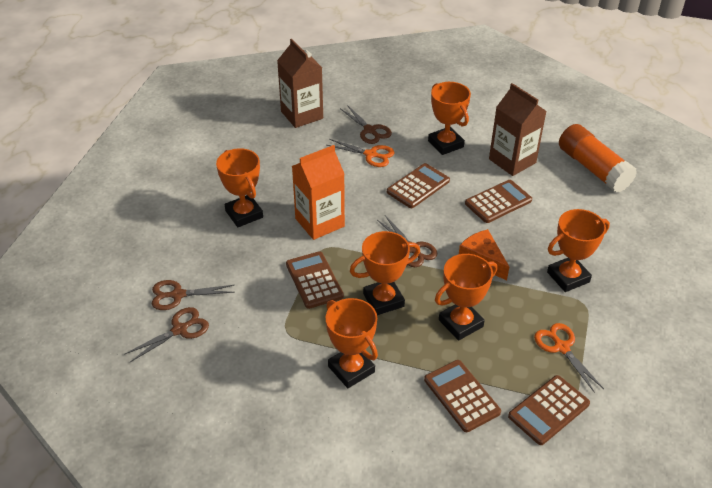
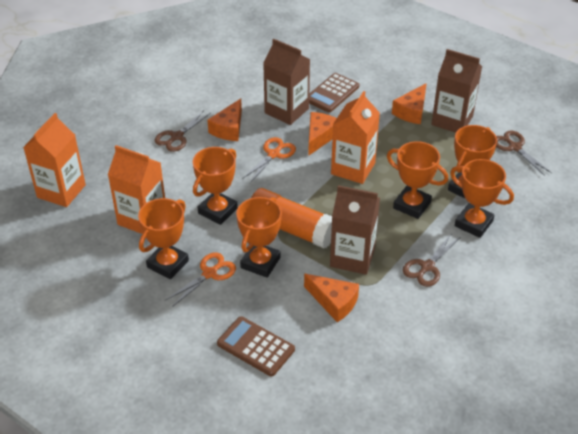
brown calculator: 5 -> 2
brown carton: 2 -> 3
brown scissors: 4 -> 3
orange carton: 1 -> 3
orange cheese: 1 -> 4

